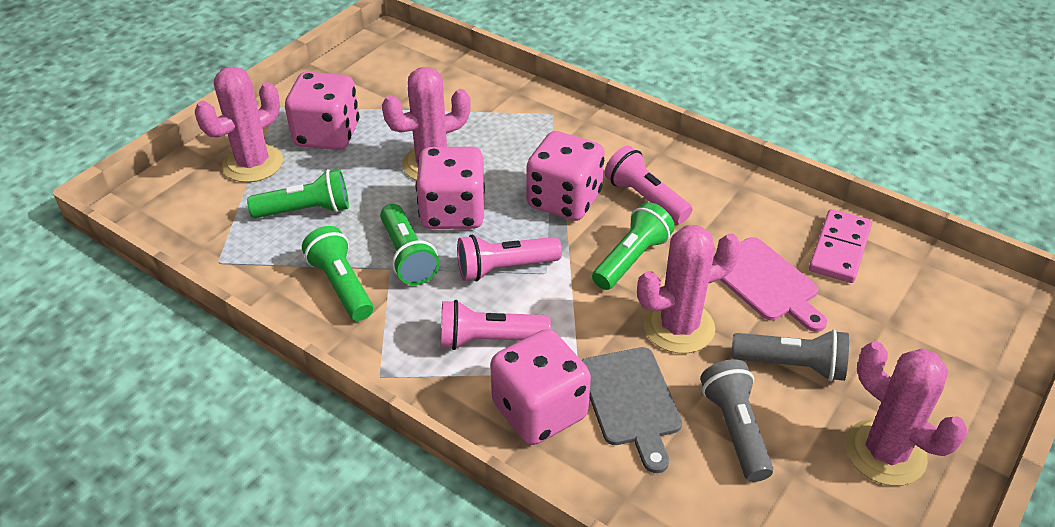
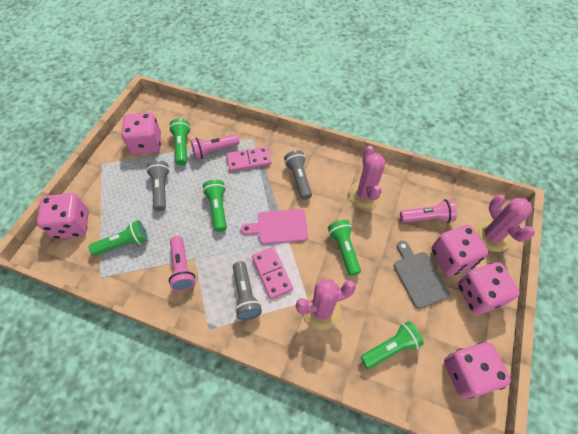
green flashlight: 4 -> 5
grey flashlight: 2 -> 3
pink cactus: 4 -> 3
pink dice: 4 -> 5
pink domino: 1 -> 2

